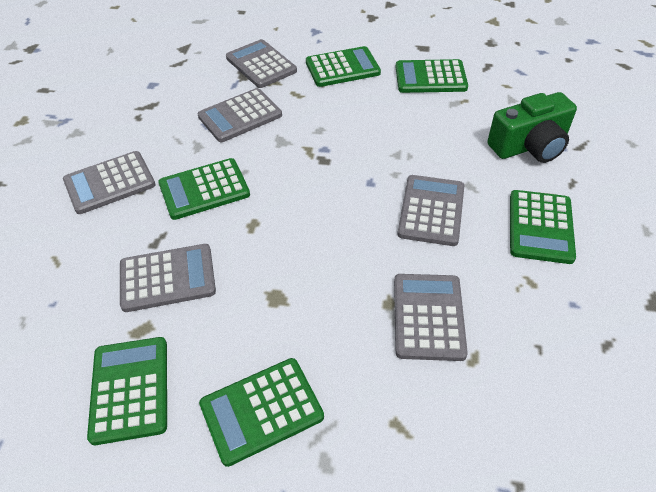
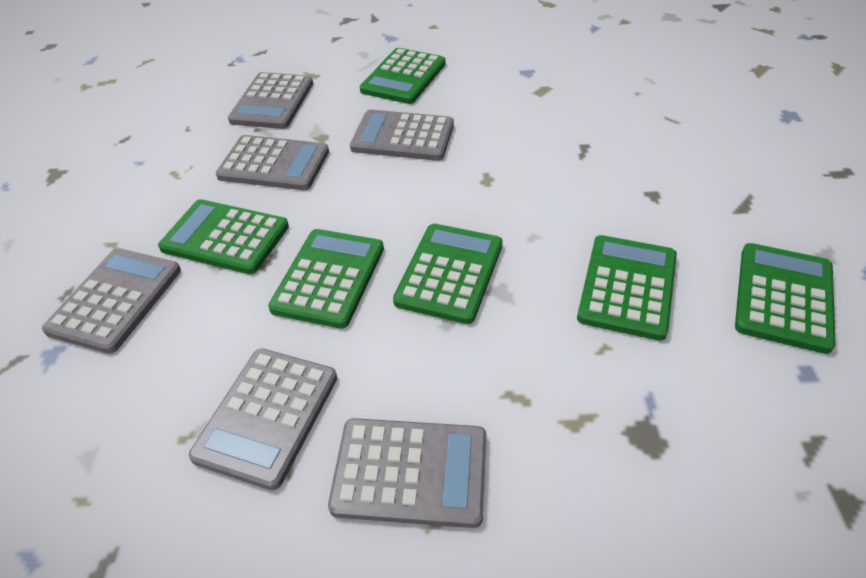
green camera: 1 -> 0

